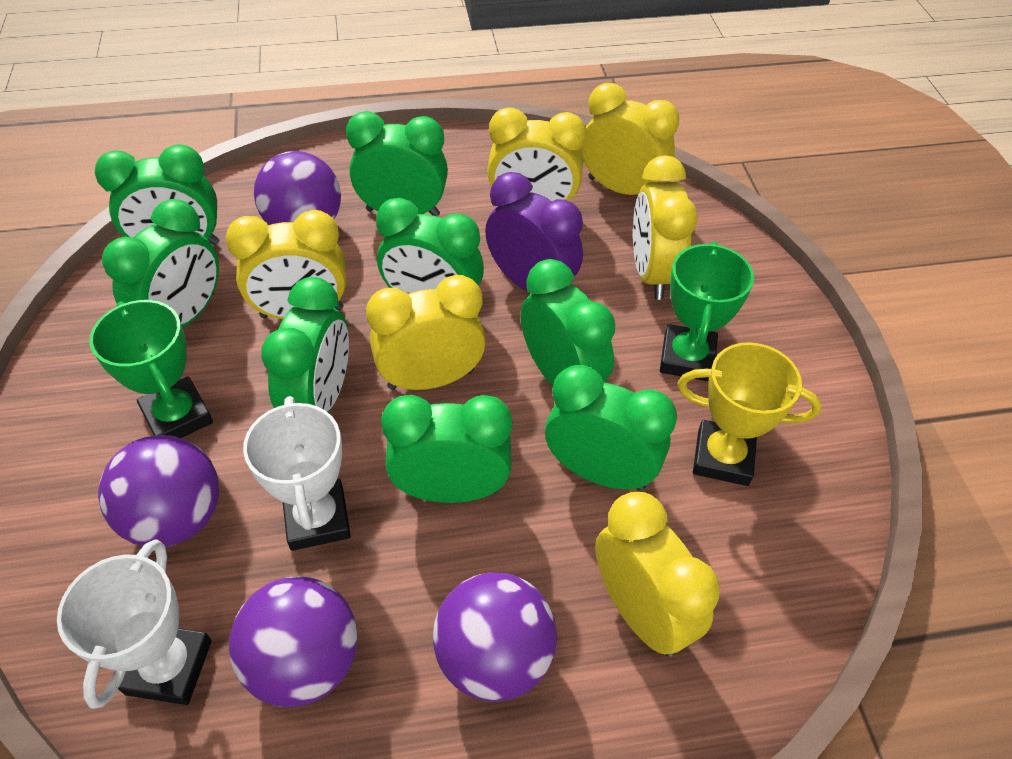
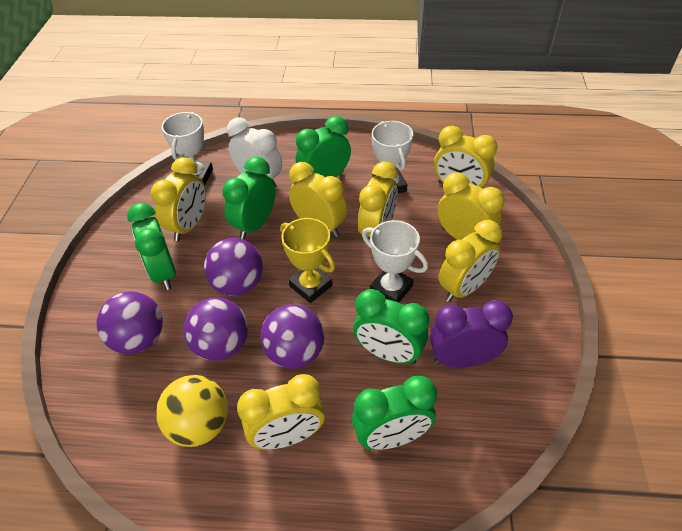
green clock: 8 -> 5
green trophy: 2 -> 0
white clock: 0 -> 1
white trophy: 2 -> 3
yellow ball: 0 -> 1
yellow clock: 6 -> 7

